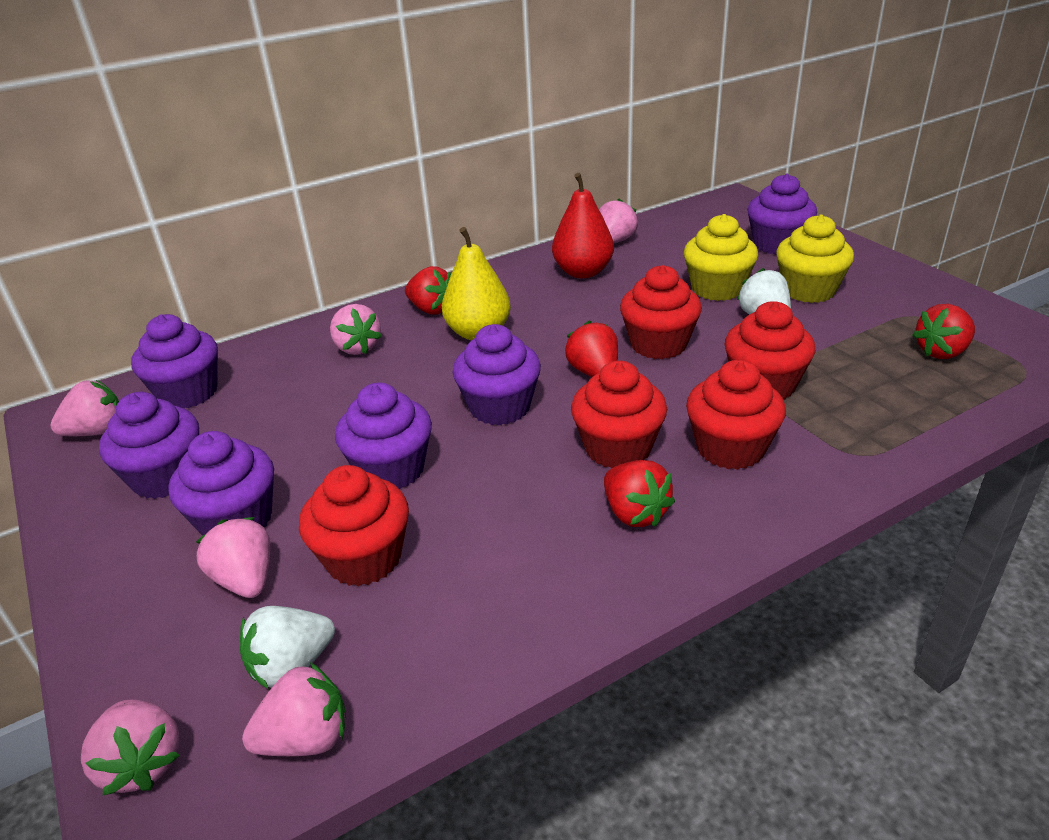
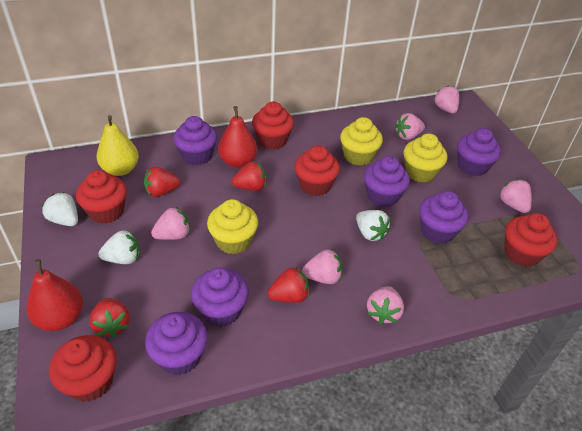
red pear: 1 -> 2
white strawberry: 2 -> 3
yellow cupcake: 2 -> 3

